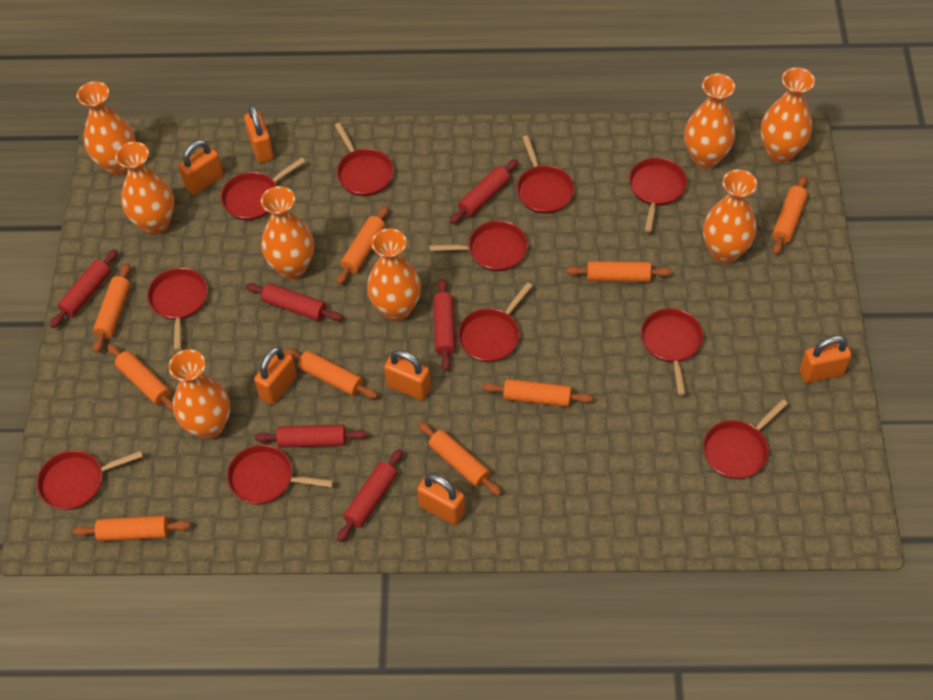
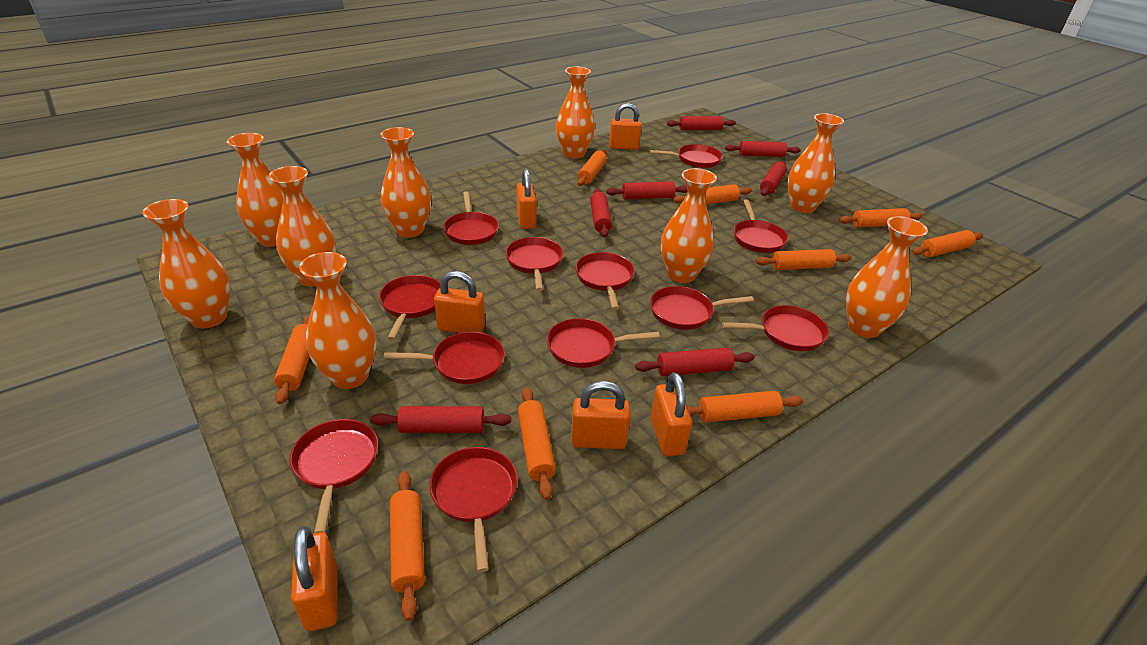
orange vase: 8 -> 9
red pan: 11 -> 12
red rolling pin: 6 -> 7

